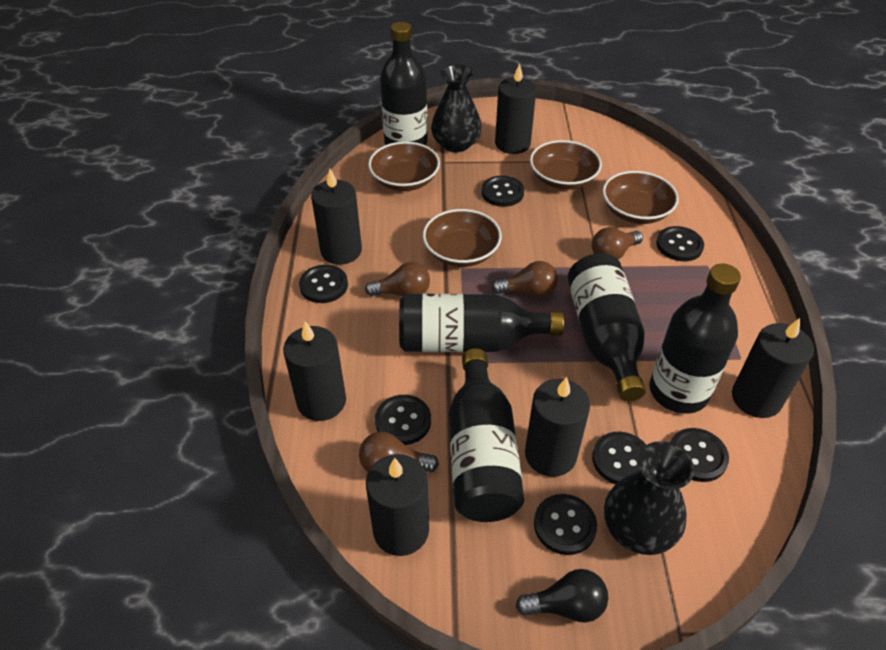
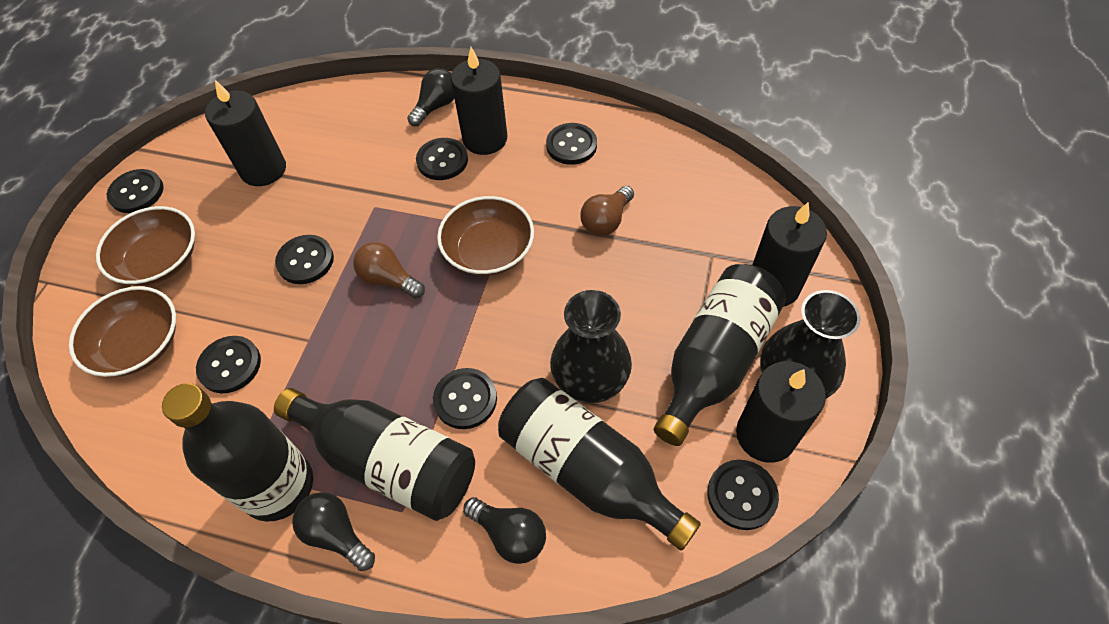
black bottle: 5 -> 4
black candle: 6 -> 4
black light bulb: 1 -> 3
brown bowl: 4 -> 3
brown light bulb: 4 -> 2

